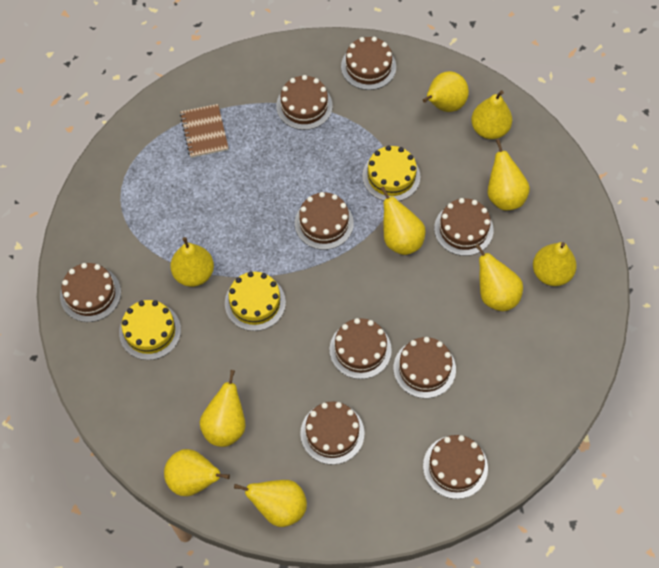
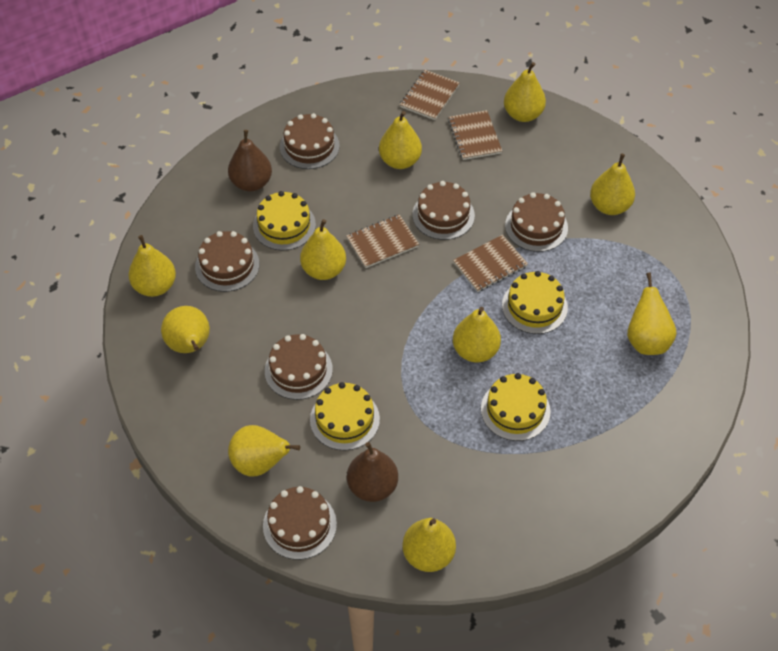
brown cake: 9 -> 6
brown notebook: 1 -> 4
brown pear: 0 -> 2
yellow cake: 3 -> 4

